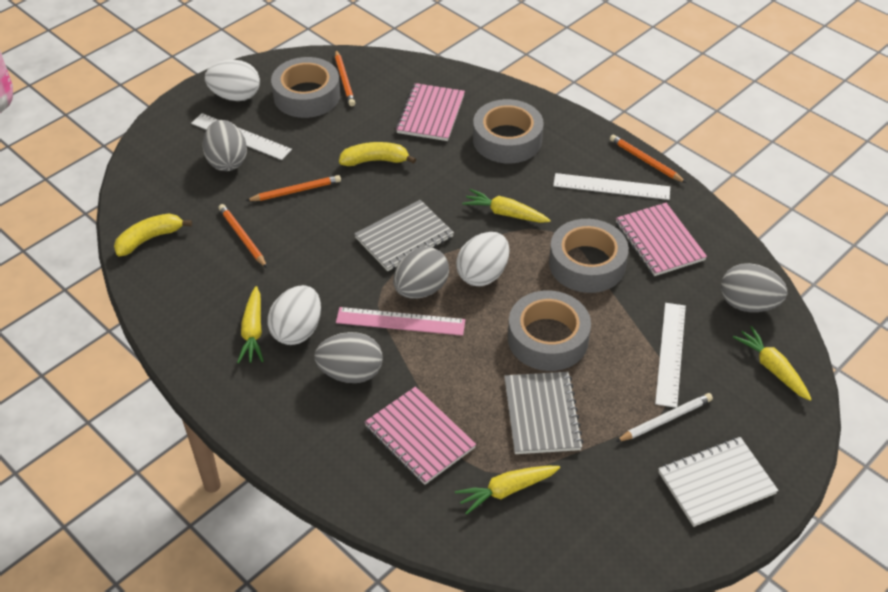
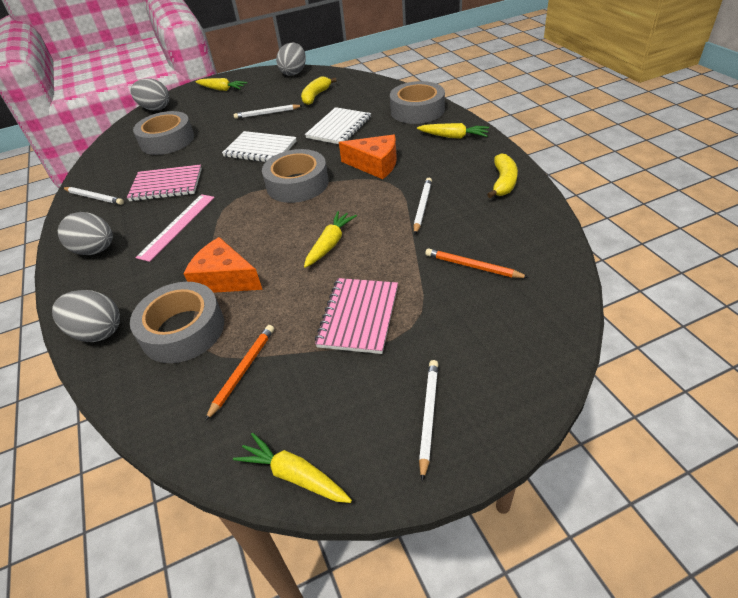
grey notebook: 2 -> 0
orange cheese: 0 -> 2
orange pencil: 4 -> 2
pink notebook: 3 -> 2
white egg: 3 -> 0
white notebook: 1 -> 2
white pencil: 1 -> 4
white ruler: 3 -> 0

